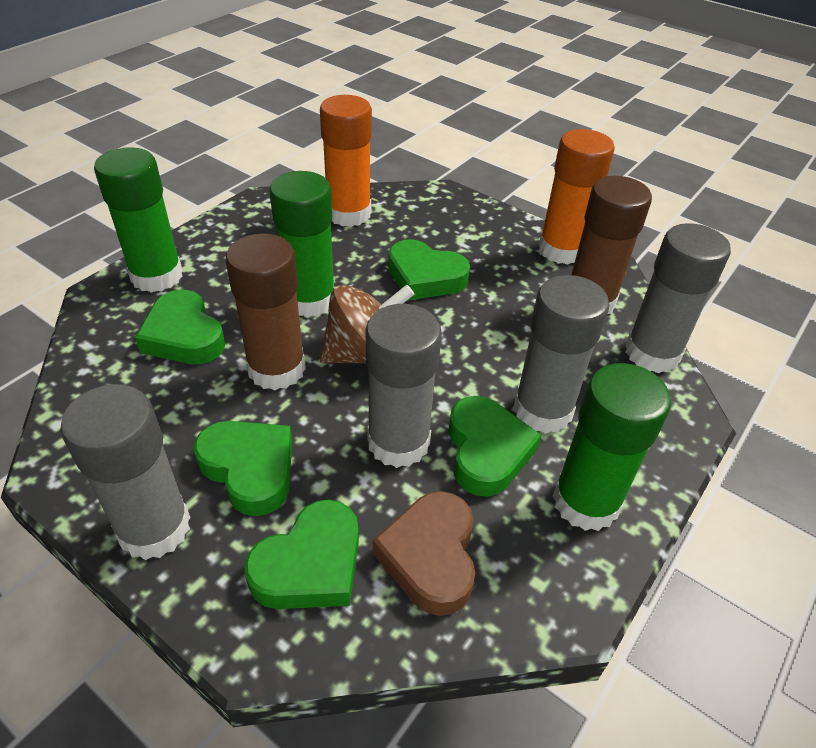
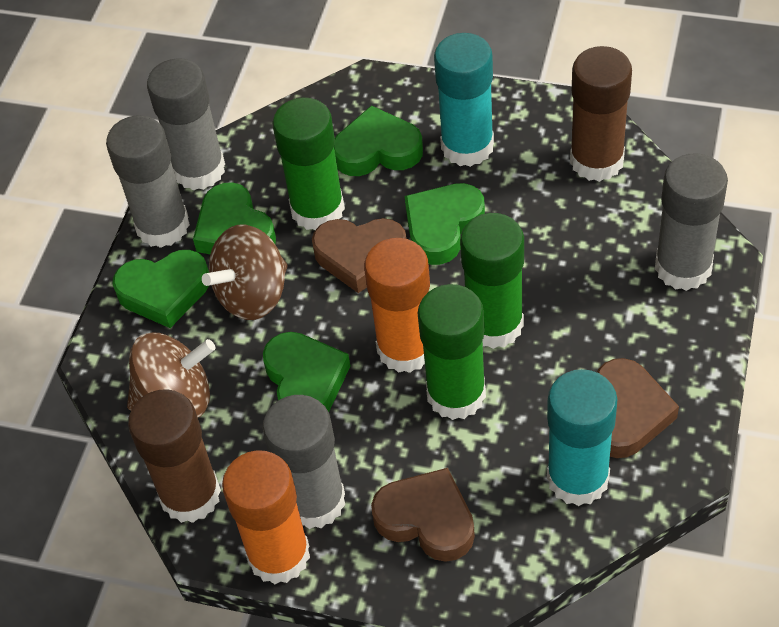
brown heart: 1 -> 3
brown spinning top: 1 -> 2
turquoise glue stick: 0 -> 2

